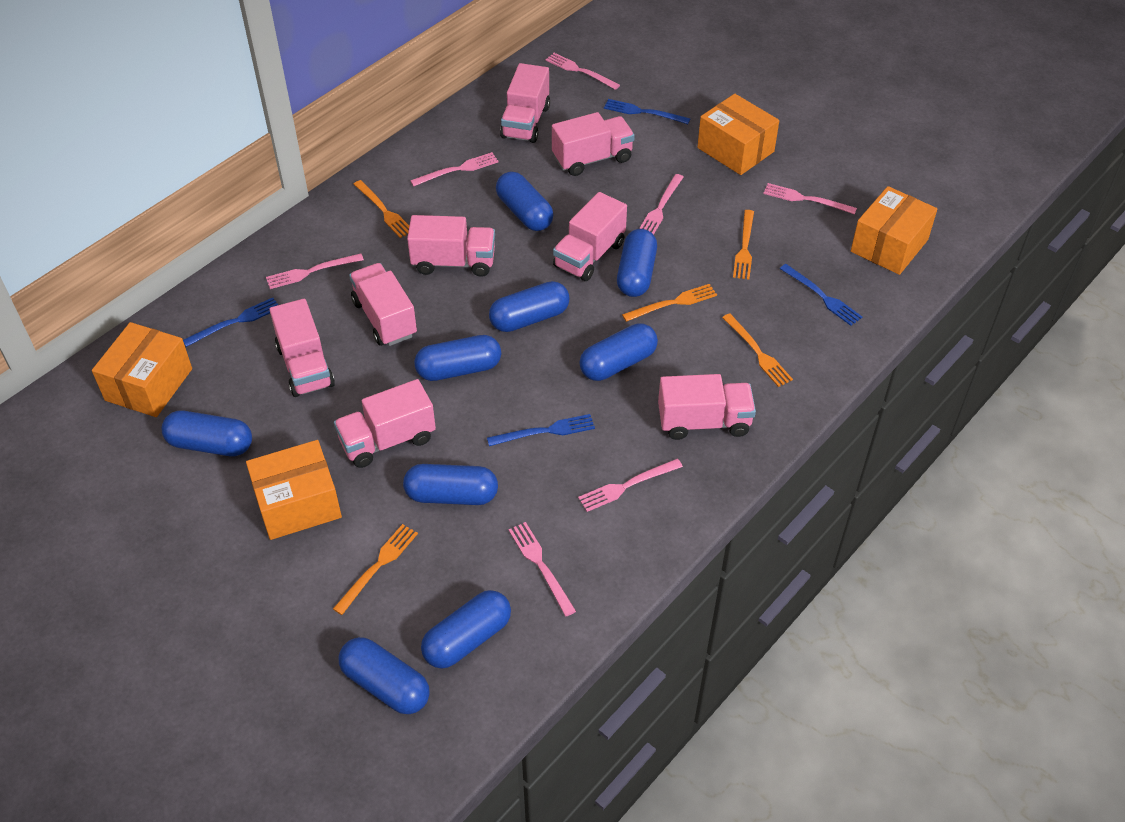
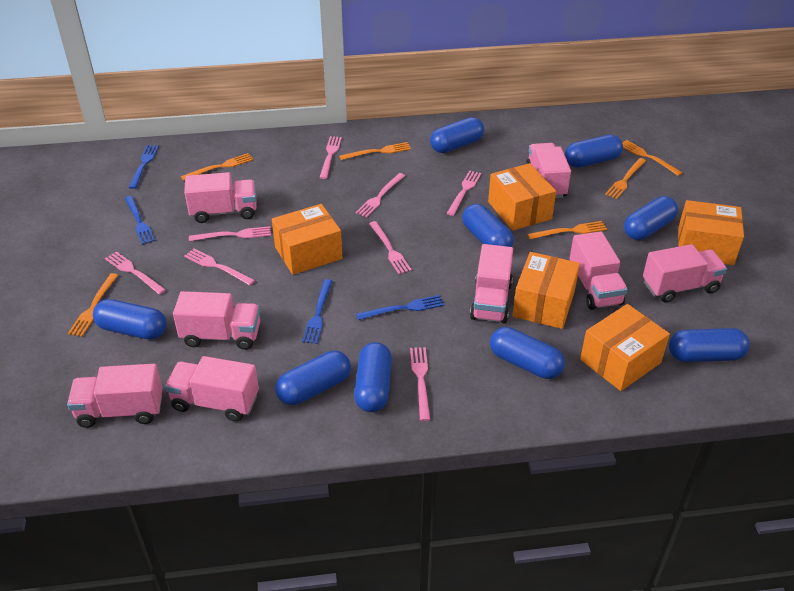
orange box: 4 -> 5
orange fork: 5 -> 6
pink fork: 7 -> 8

